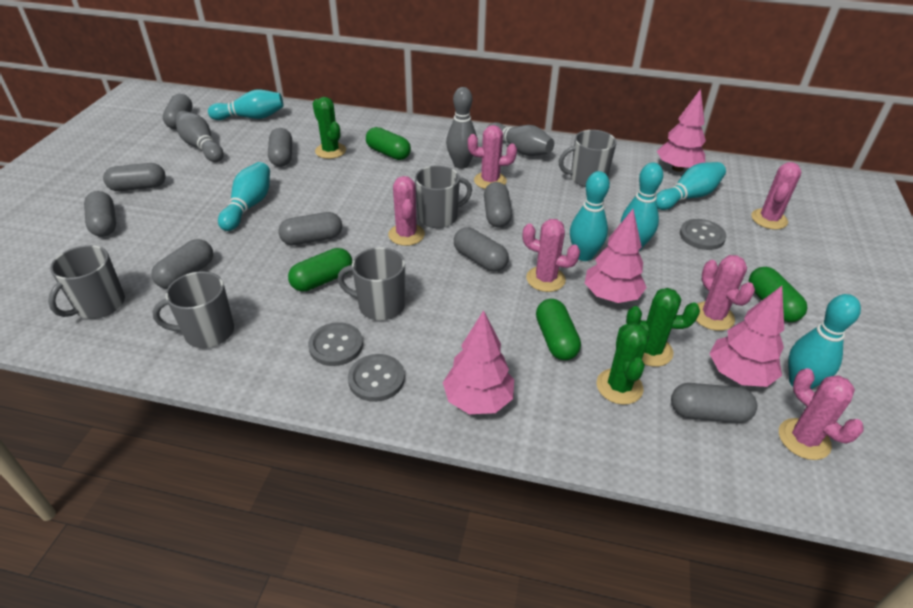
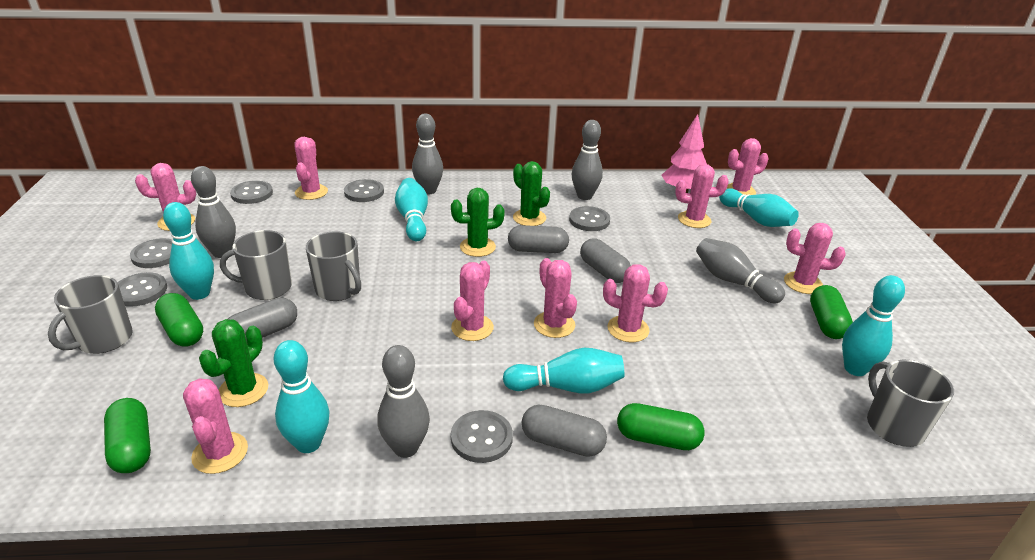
grey bowling pin: 3 -> 5
grey button: 3 -> 6
grey capsule: 9 -> 4
grey mug: 5 -> 4
pink cactus: 6 -> 9
pink tree: 4 -> 1

